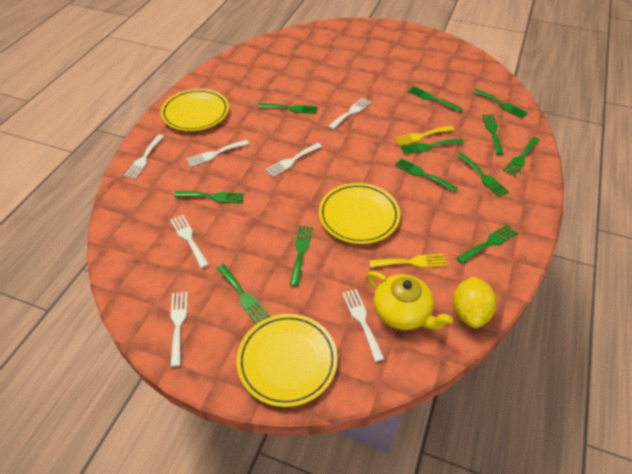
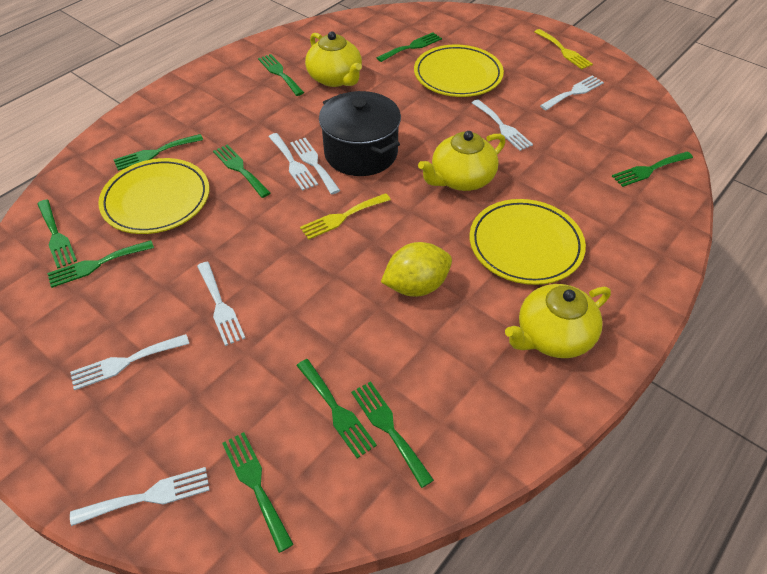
black pot: 0 -> 1
green fork: 12 -> 10
yellow teapot: 1 -> 3

